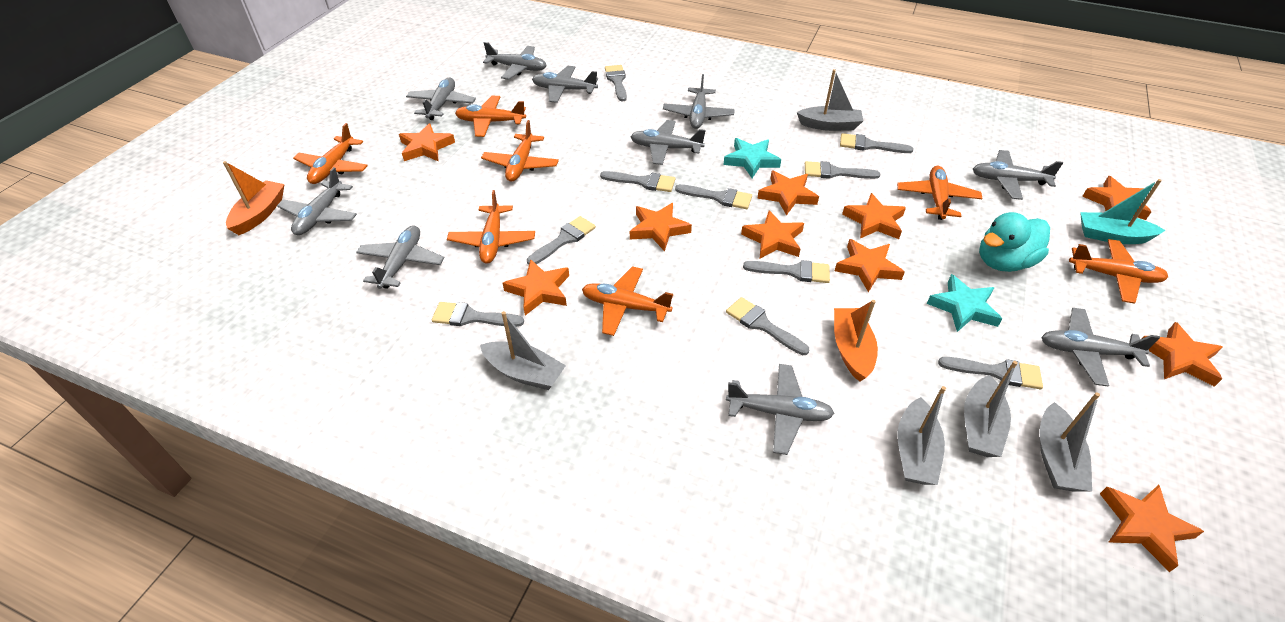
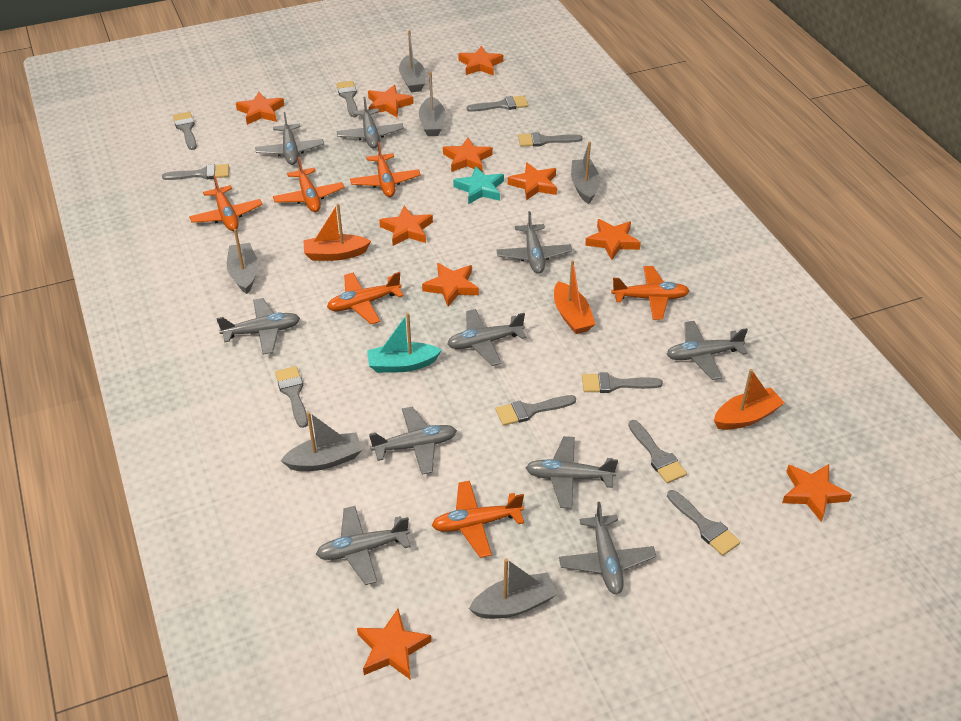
grey boat: 5 -> 6
orange boat: 2 -> 3
orange plane: 7 -> 6
turquoise duck: 1 -> 0
turquoise star: 2 -> 1

